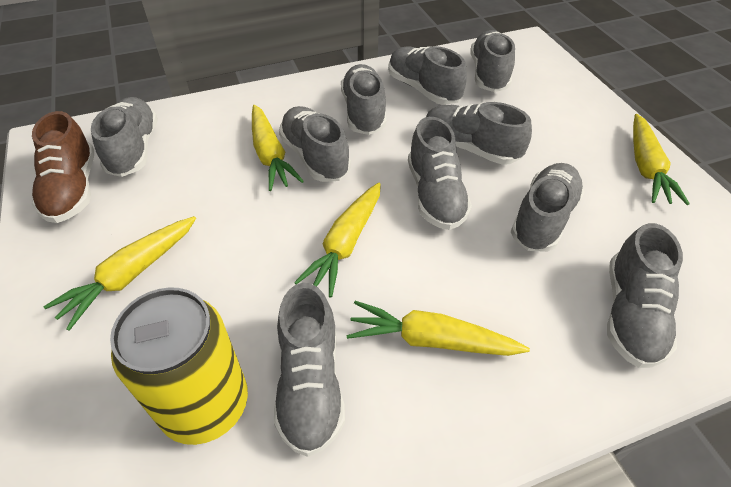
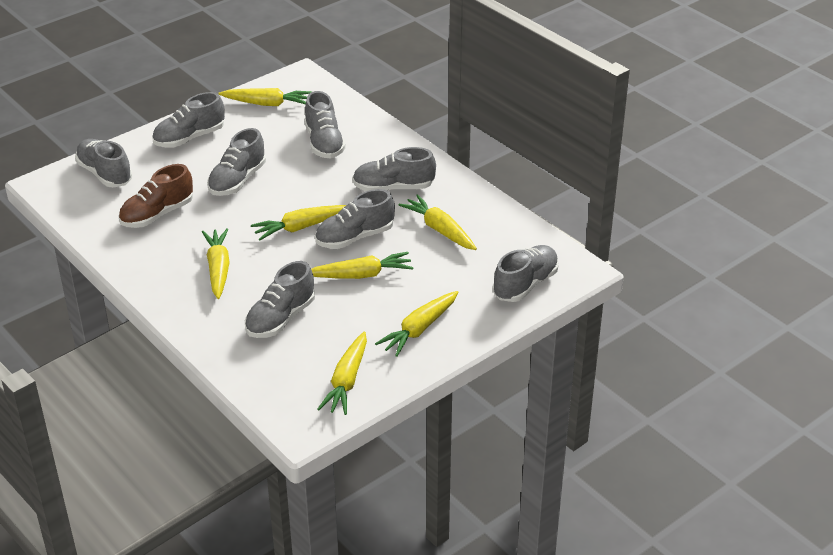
grey shoe: 10 -> 8
yellow can: 1 -> 0
yellow carrot: 5 -> 7

